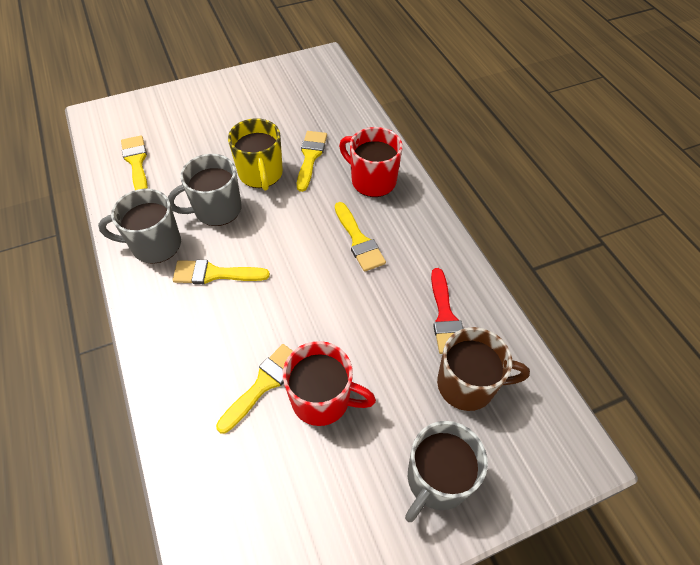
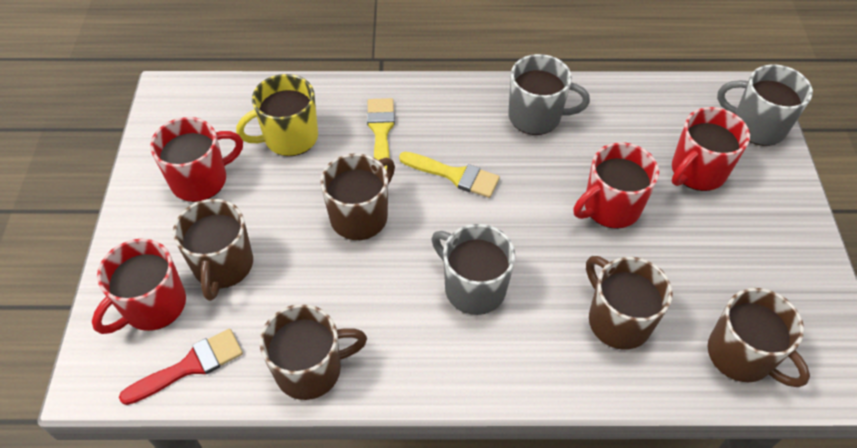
brown mug: 1 -> 5
red mug: 2 -> 4
yellow brush: 5 -> 2

